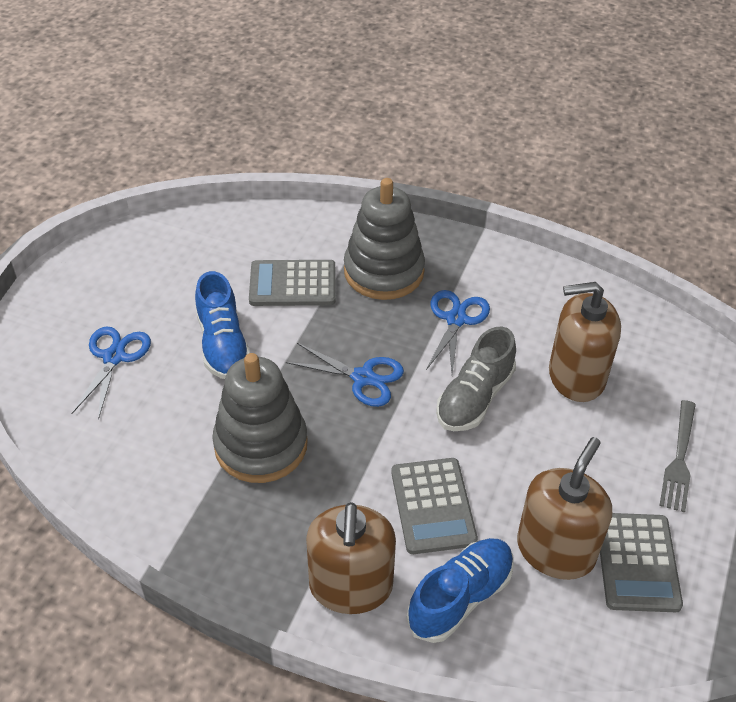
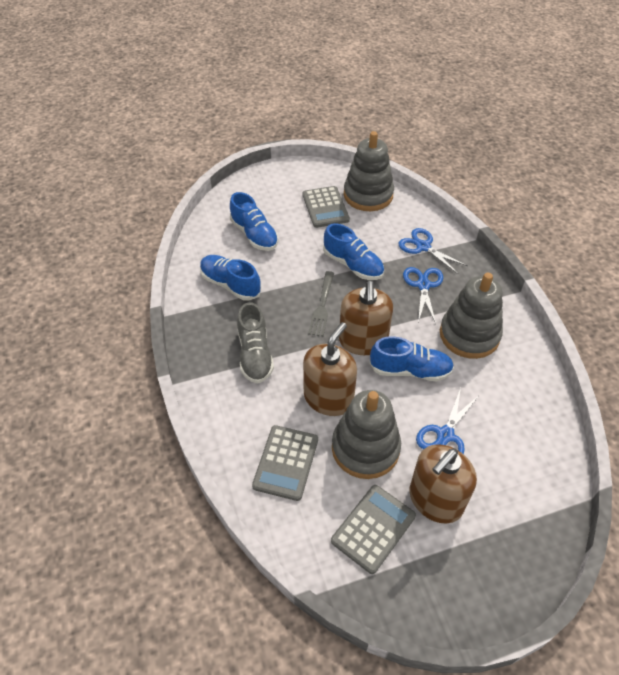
blue shoe: 2 -> 4
grey stacking toy: 2 -> 3

